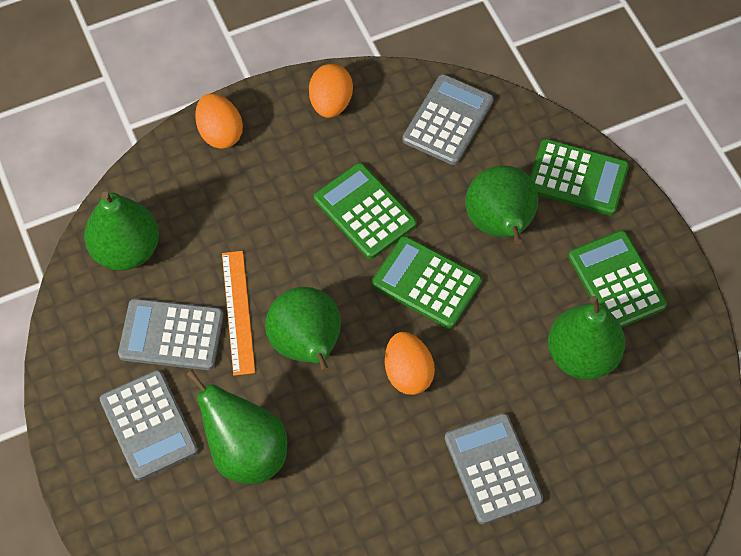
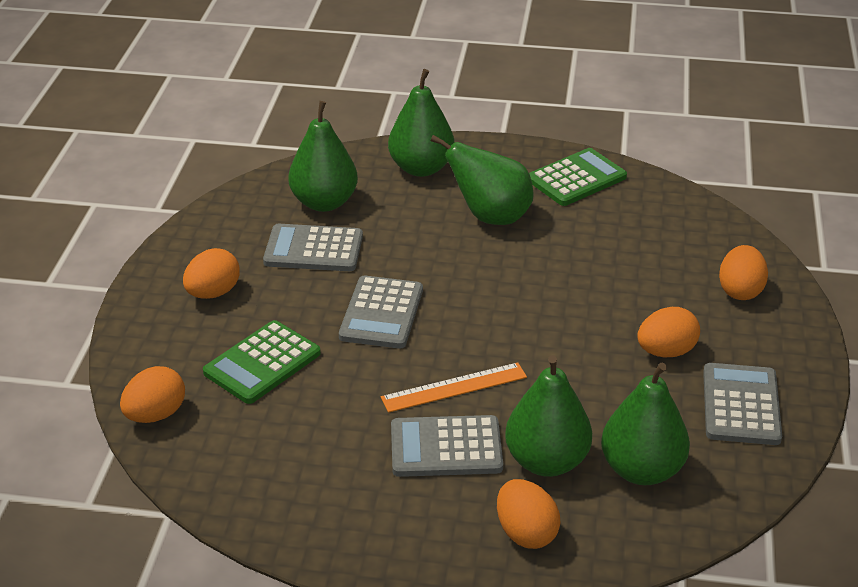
green calculator: 4 -> 2
orange egg: 3 -> 5

